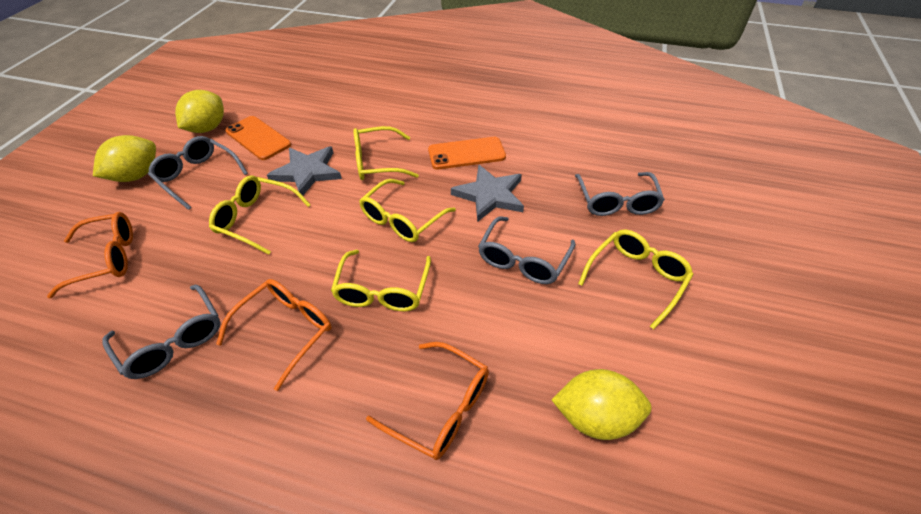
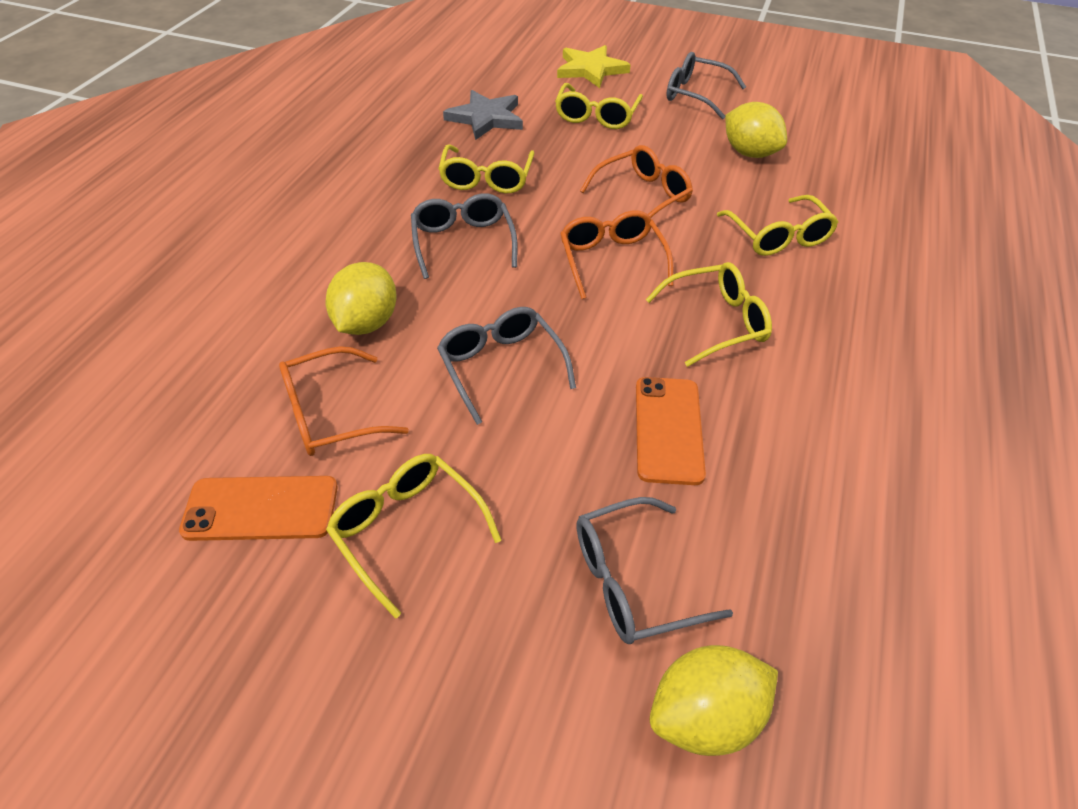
grey star: 2 -> 1
yellow star: 0 -> 1

